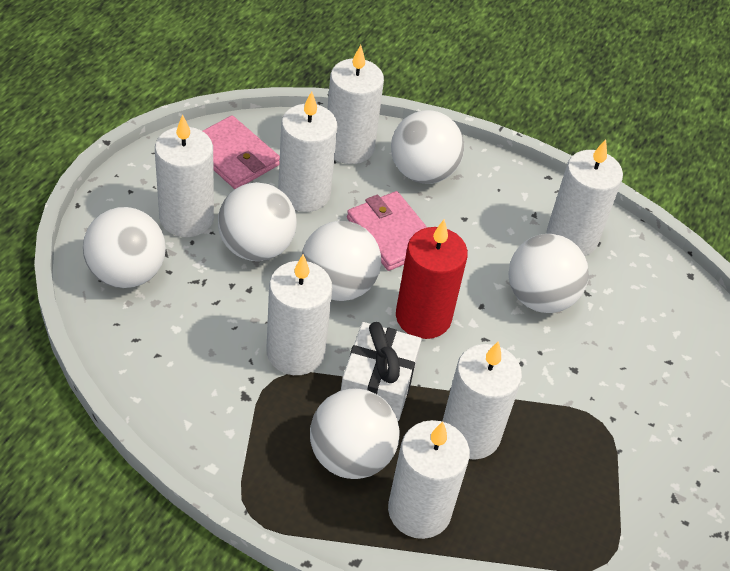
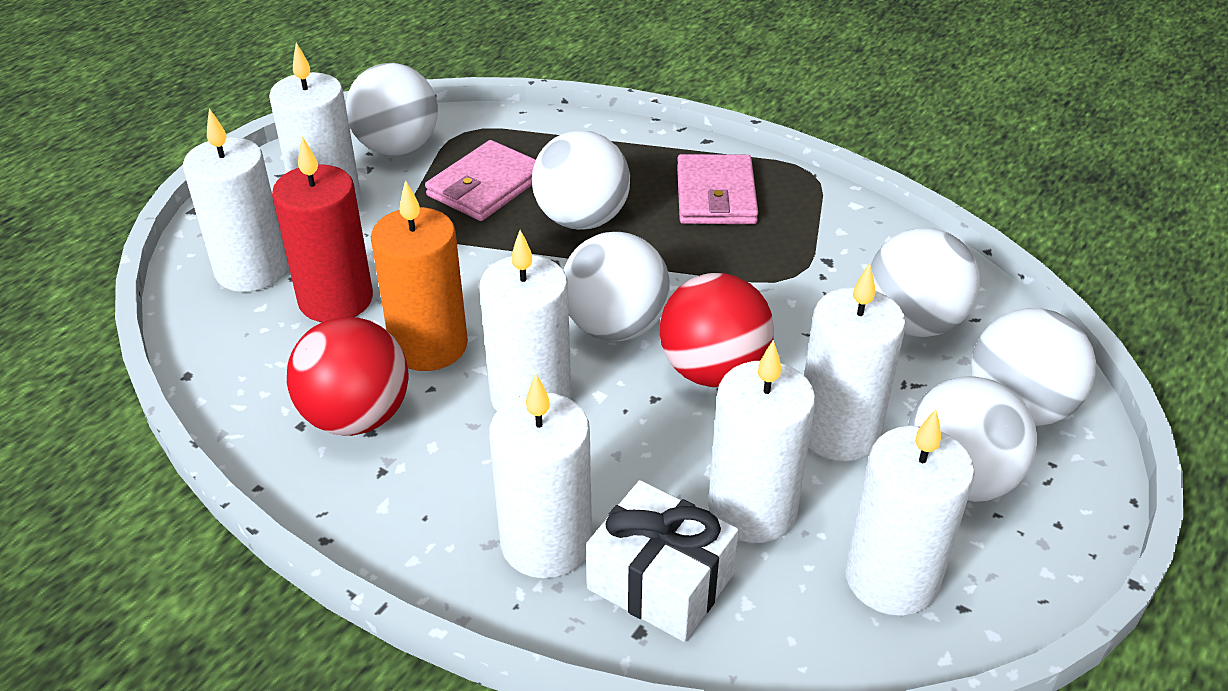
orange candle: 0 -> 1
red ball: 0 -> 2

